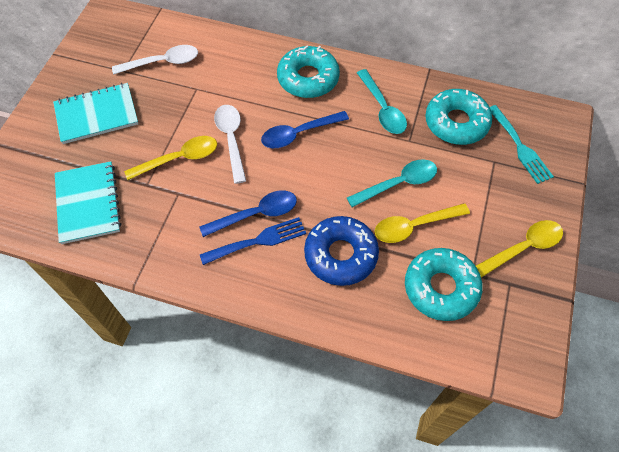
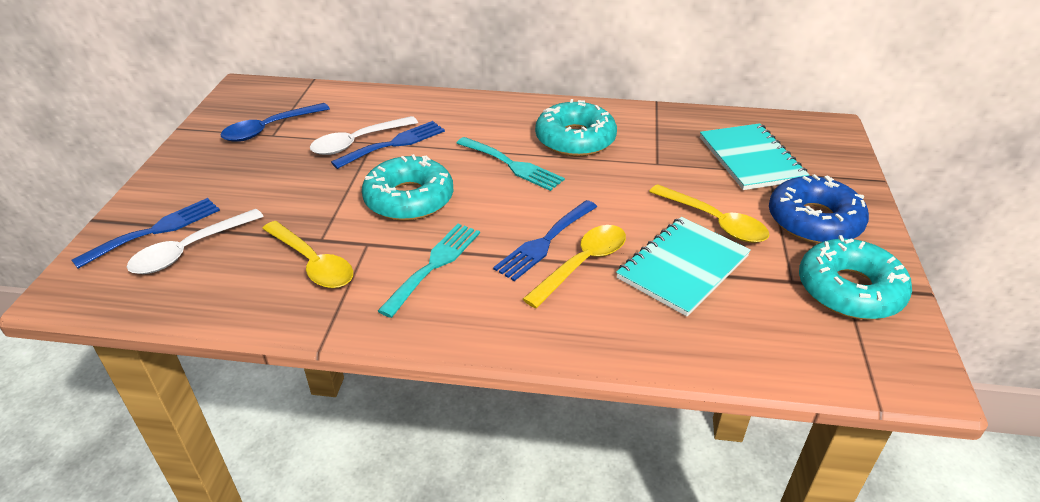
blue fork: 1 -> 3
blue spoon: 2 -> 1
turquoise fork: 1 -> 2
turquoise spoon: 2 -> 0

